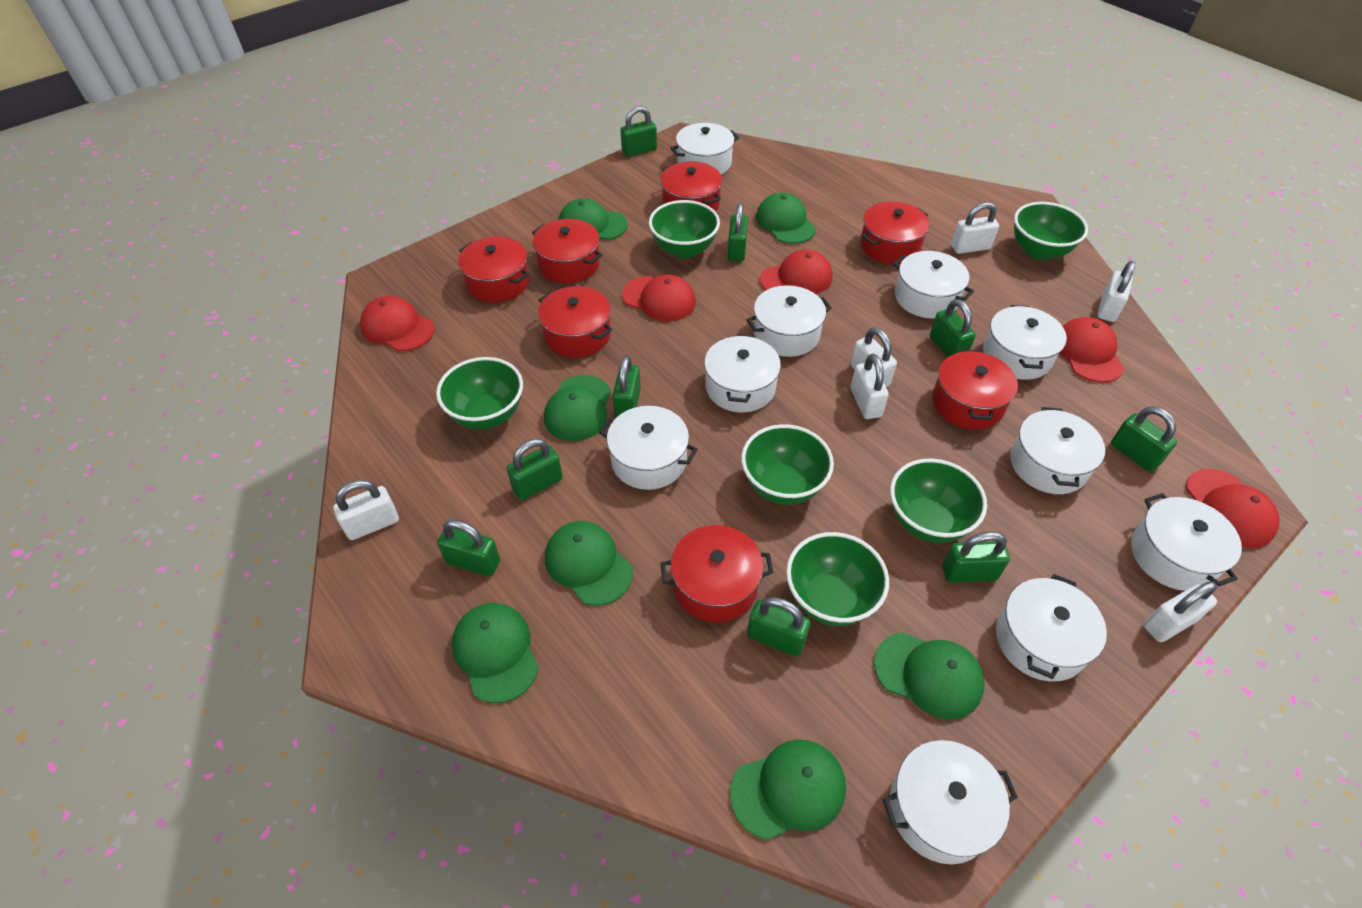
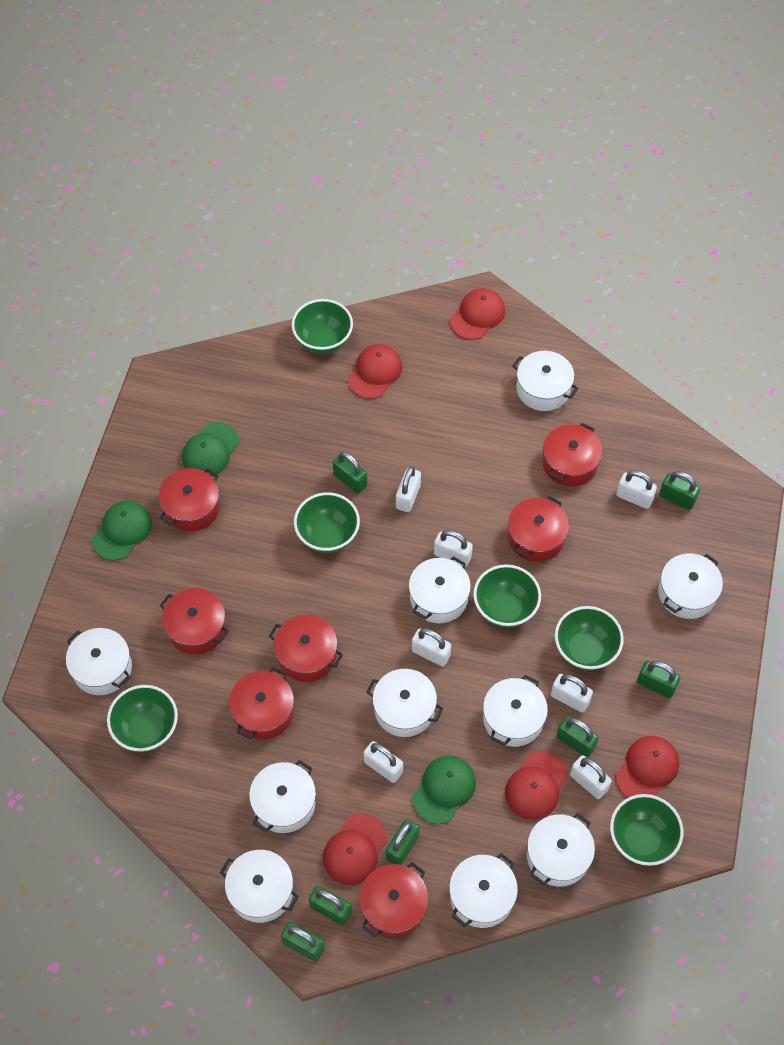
green cap: 7 -> 3
green padlock: 9 -> 7
white padlock: 6 -> 7

